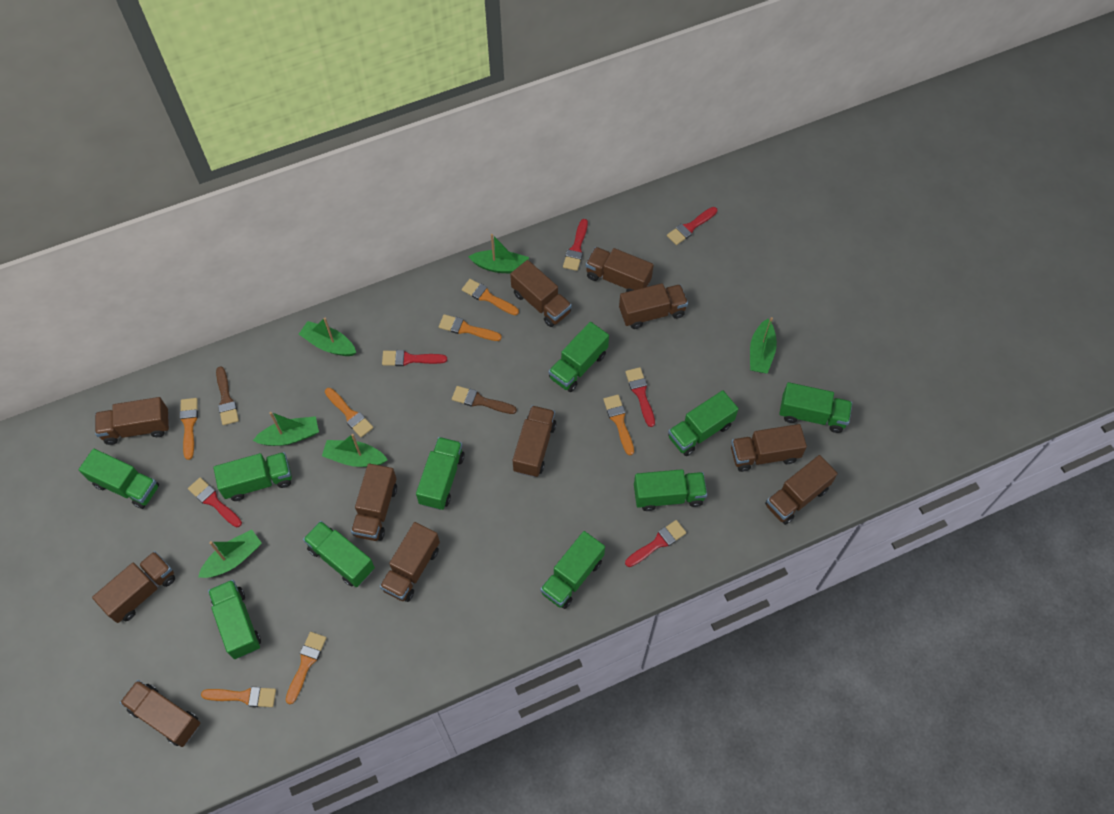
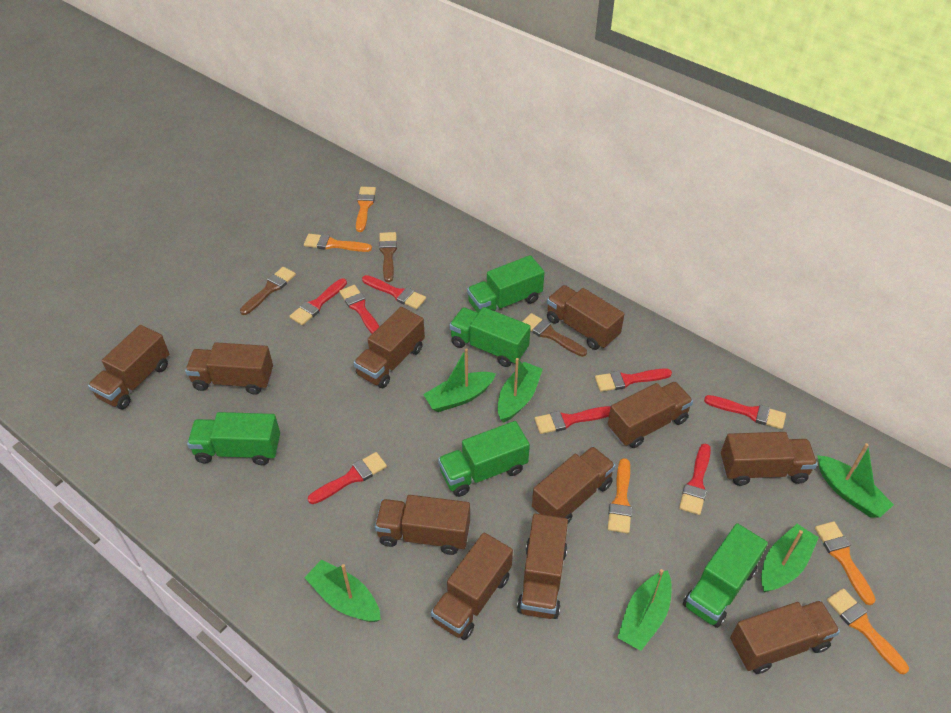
brown brush: 2 -> 3
green truck: 10 -> 5
orange brush: 7 -> 5
red brush: 6 -> 8

